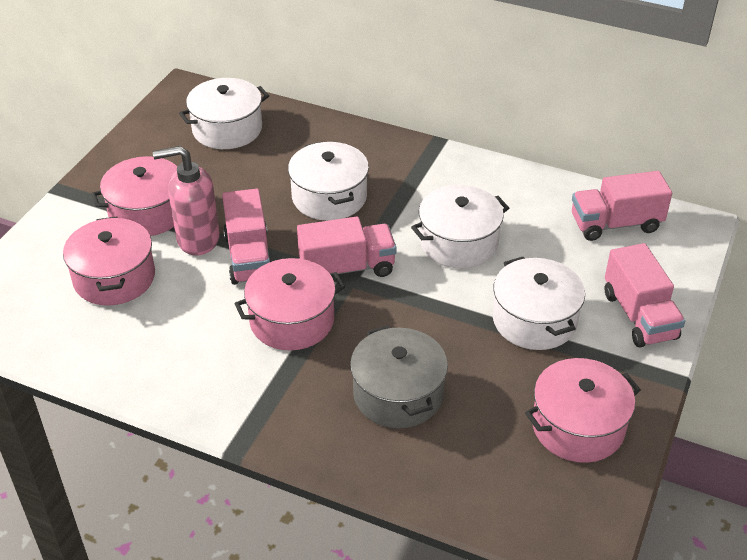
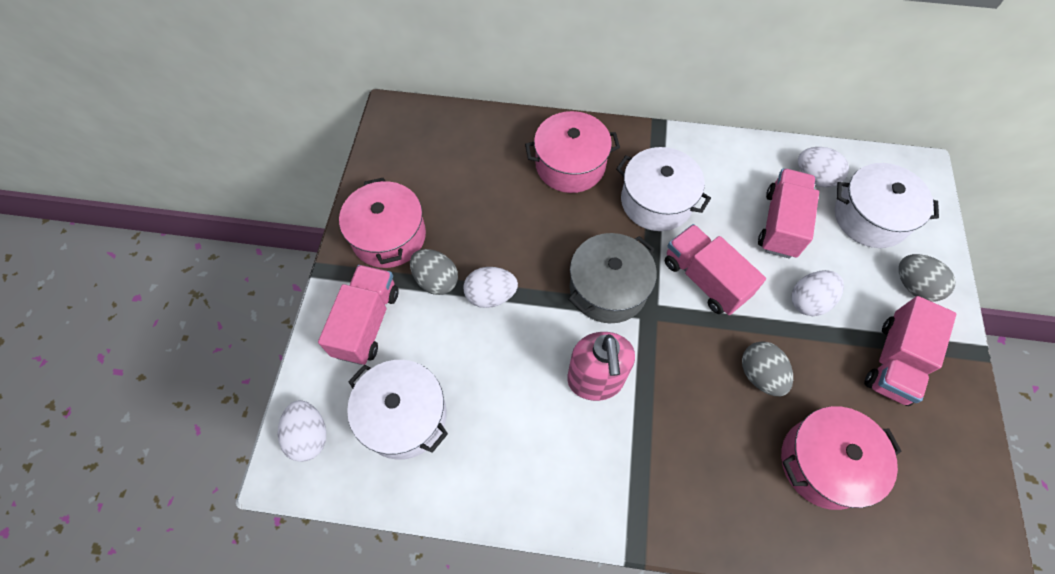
grey egg: 0 -> 3
pink pot: 4 -> 3
white egg: 0 -> 4
white pot: 4 -> 3

